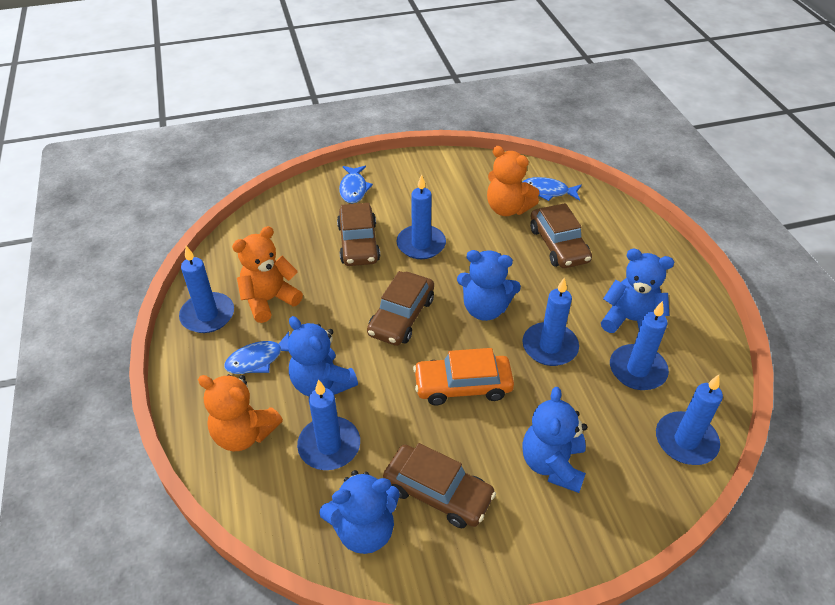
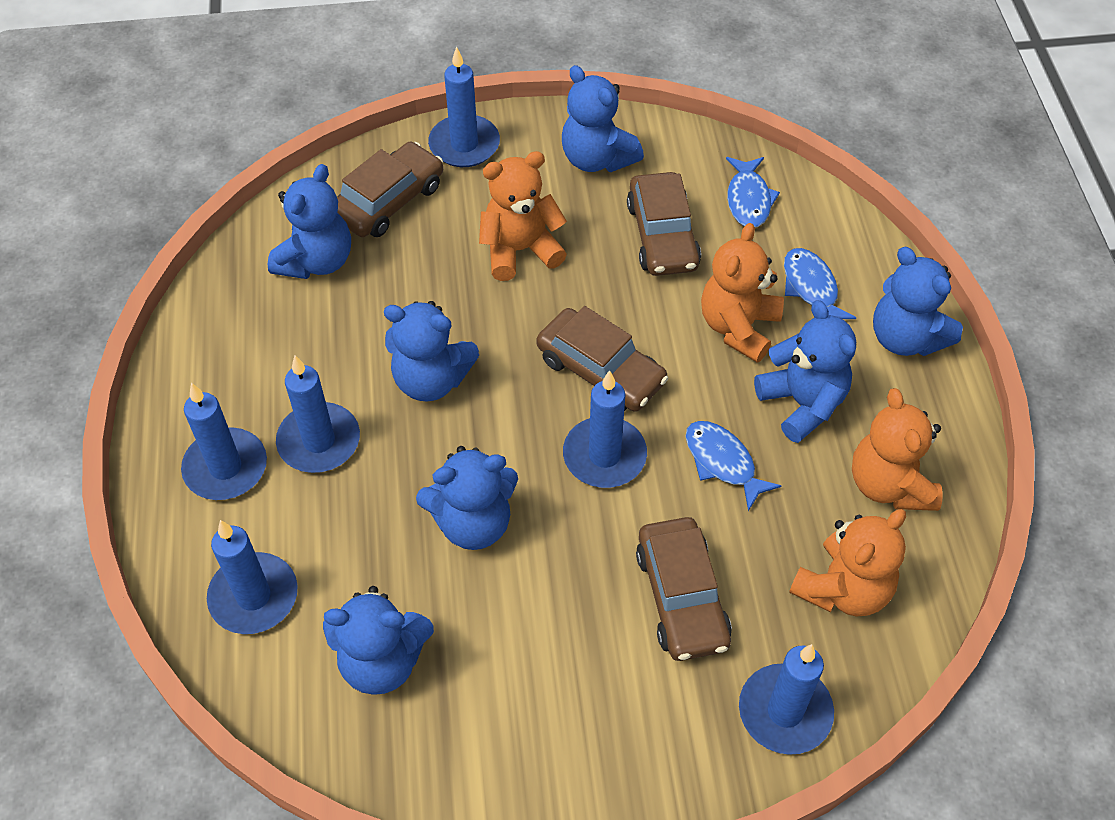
blue teddy bear: 5 -> 7
orange car: 1 -> 0
orange teddy bear: 3 -> 4

